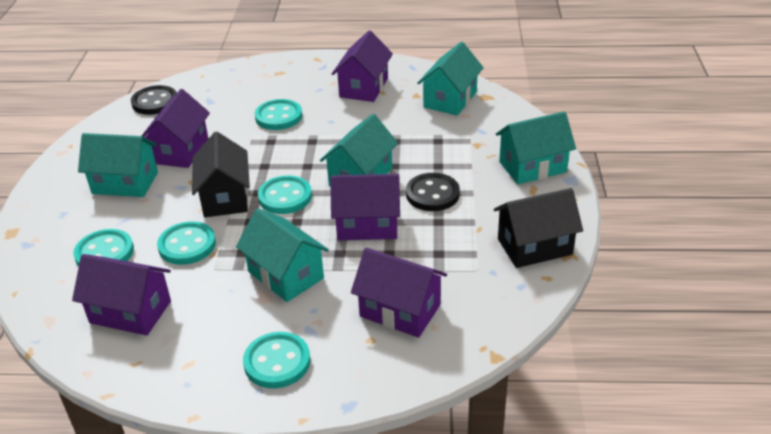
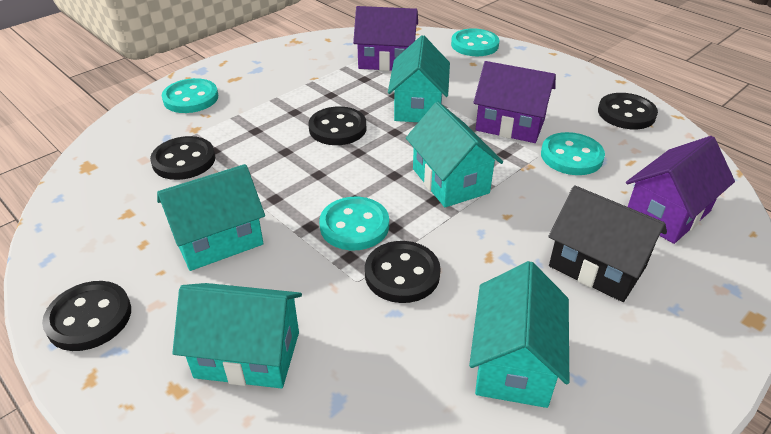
black button: 2 -> 5
black house: 2 -> 1
purple house: 5 -> 3
turquoise button: 5 -> 4

